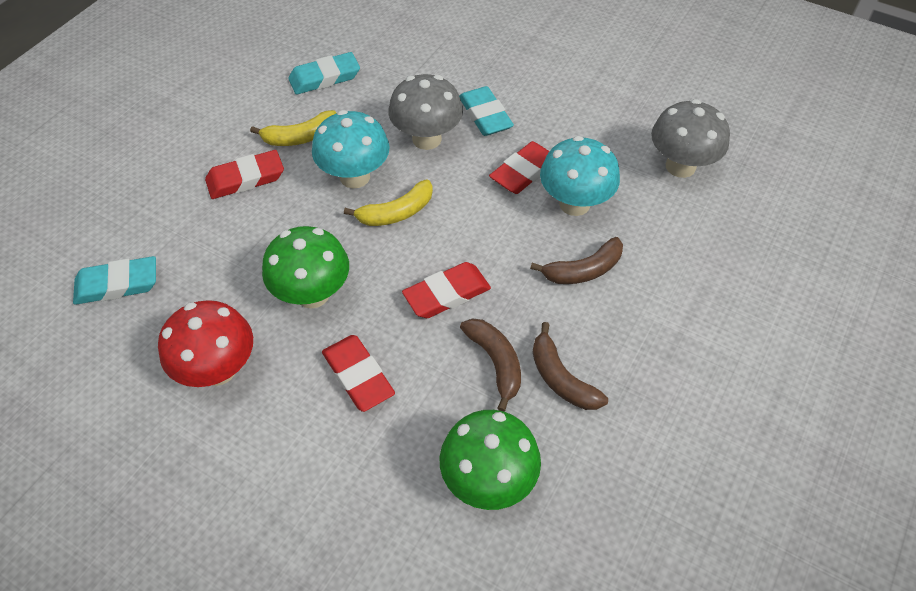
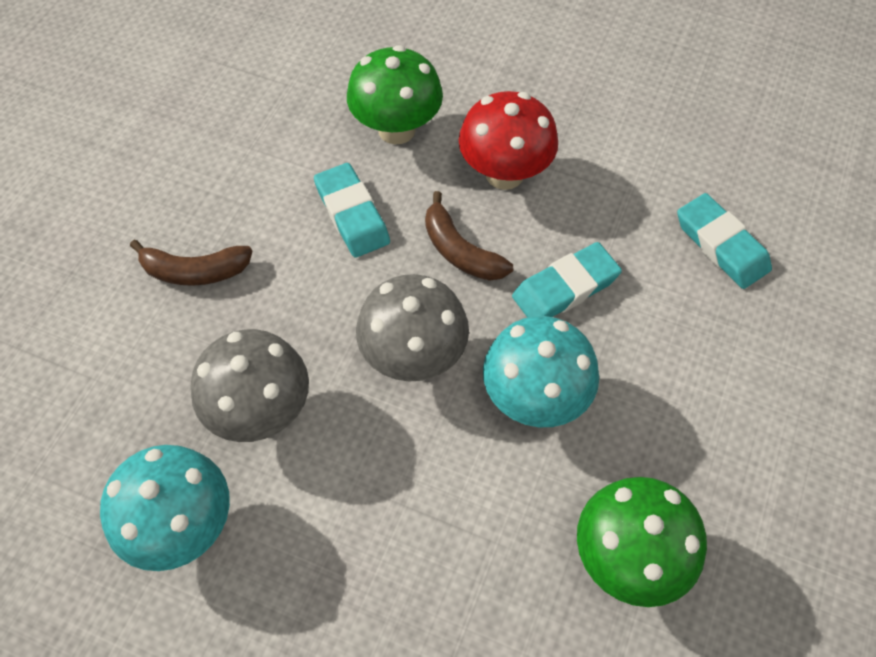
brown banana: 3 -> 2
red eraser: 4 -> 0
yellow banana: 2 -> 0

